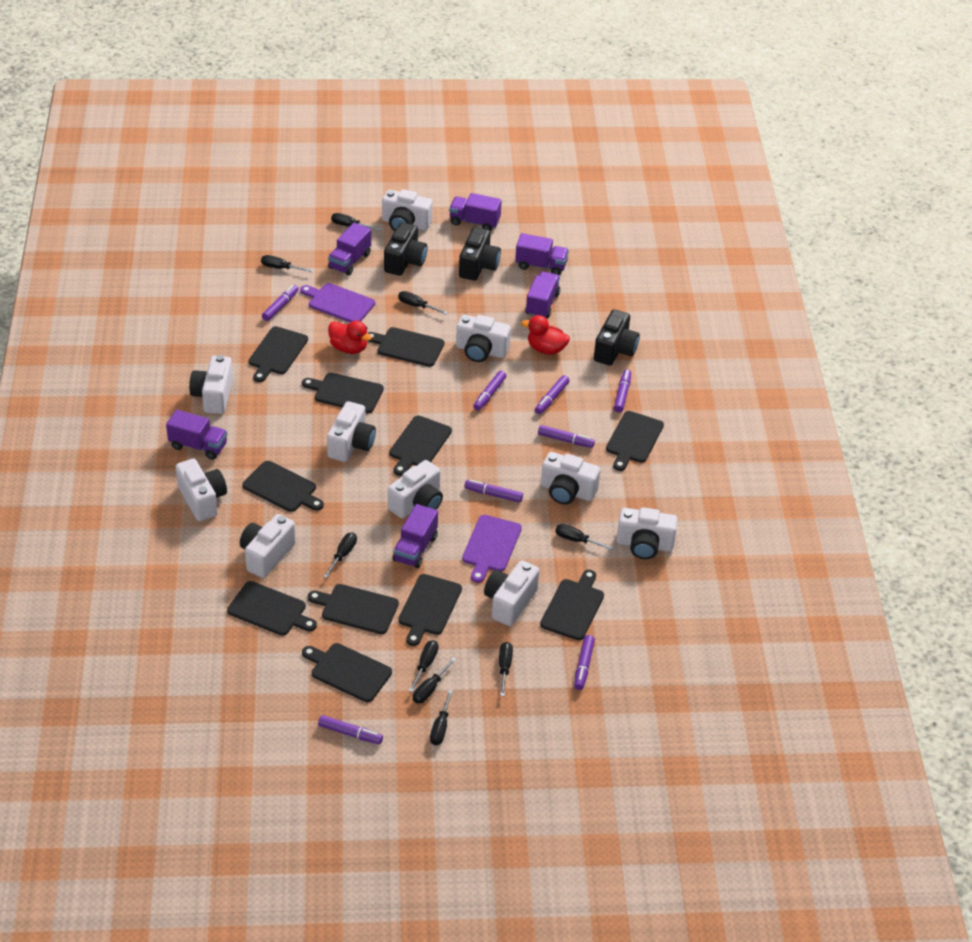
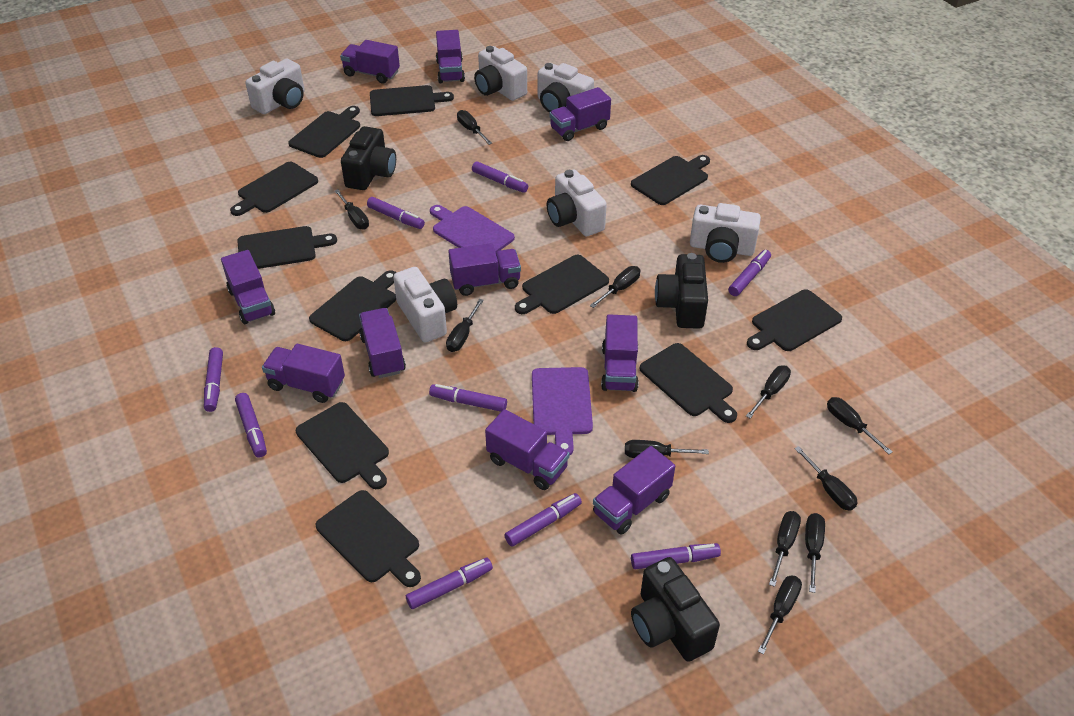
black screwdriver: 9 -> 11
purple marker: 8 -> 9
purple truck: 6 -> 10
red duck: 2 -> 0
white camera: 10 -> 6

